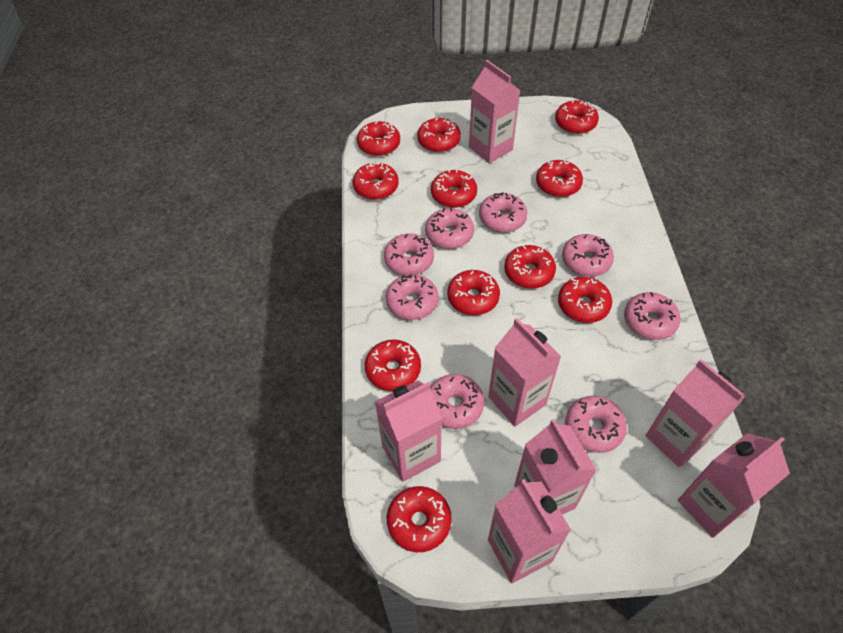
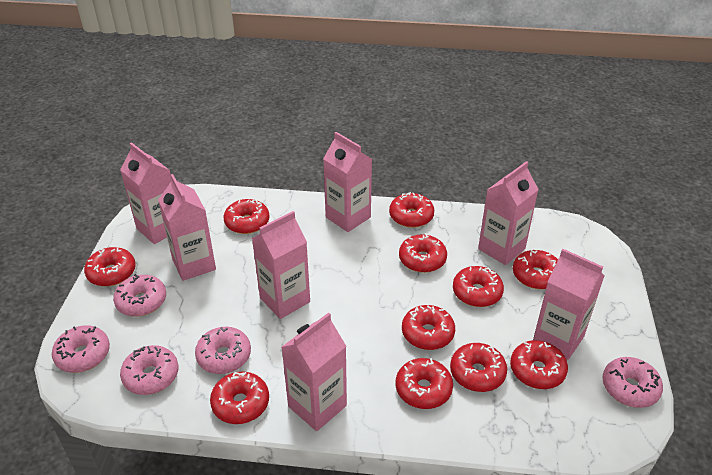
pink donut: 8 -> 5

